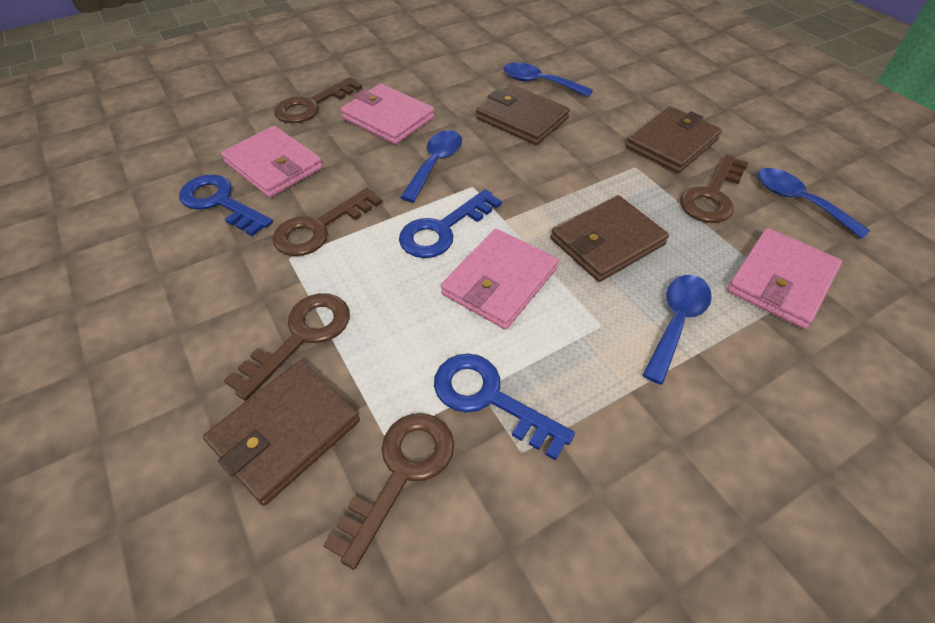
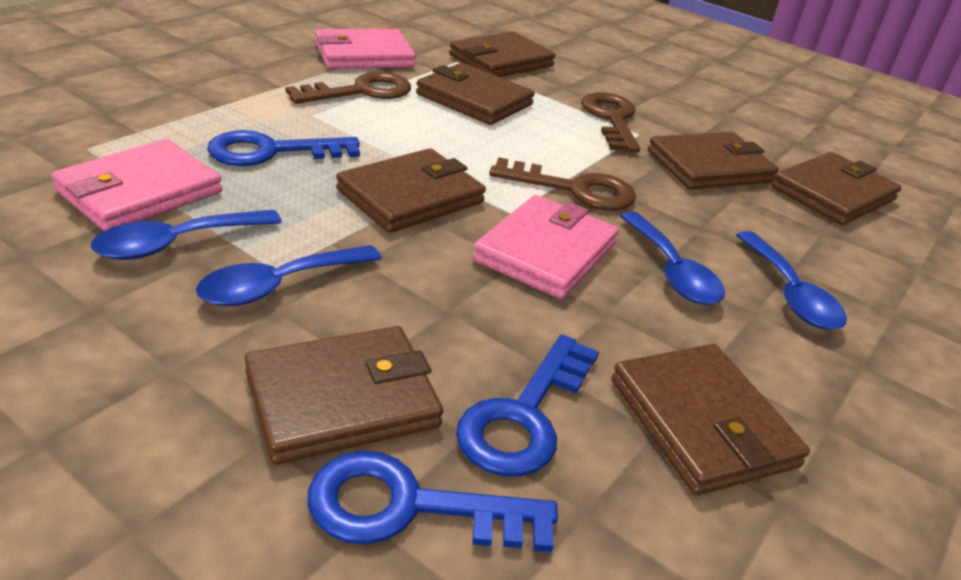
brown key: 5 -> 3
brown wallet: 4 -> 7
pink wallet: 4 -> 3

